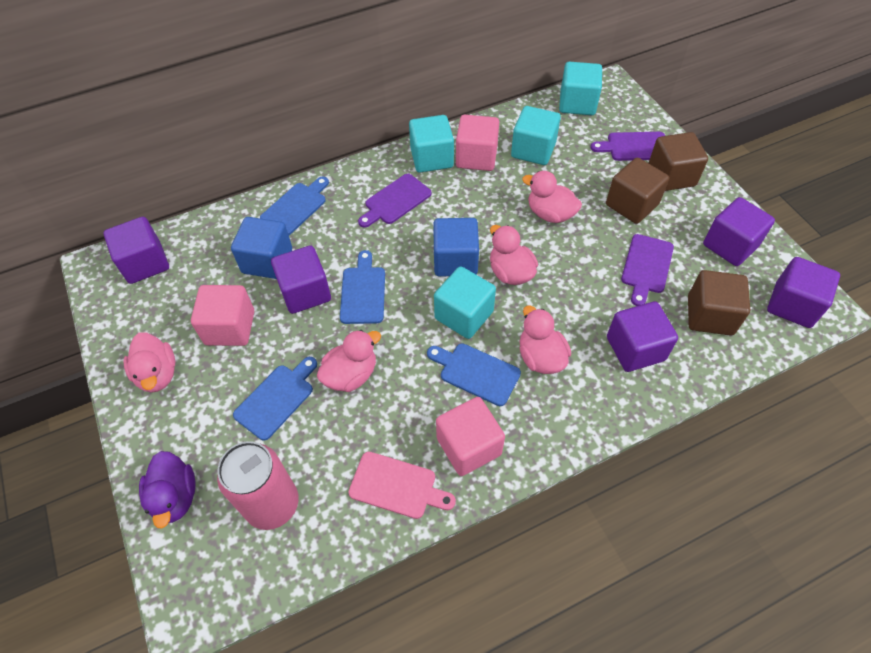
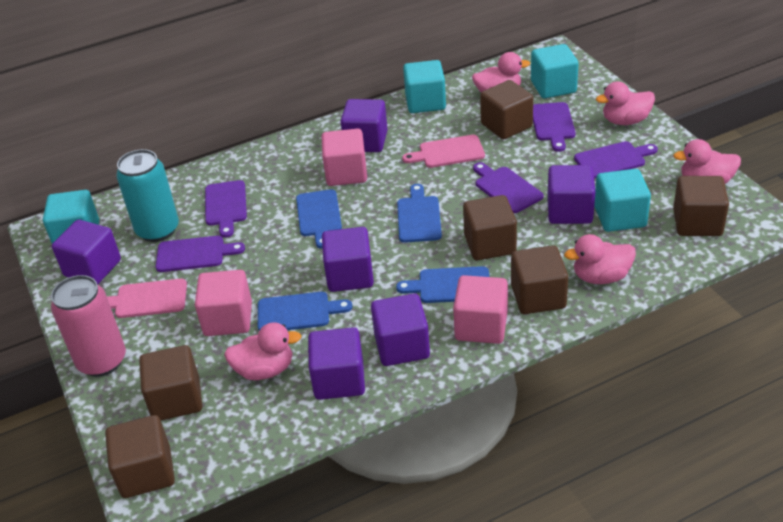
blue cube: 2 -> 0
brown cube: 3 -> 6
pink cutting board: 1 -> 2
purple cube: 5 -> 6
purple cutting board: 3 -> 5
purple duck: 1 -> 0
turquoise can: 0 -> 1

